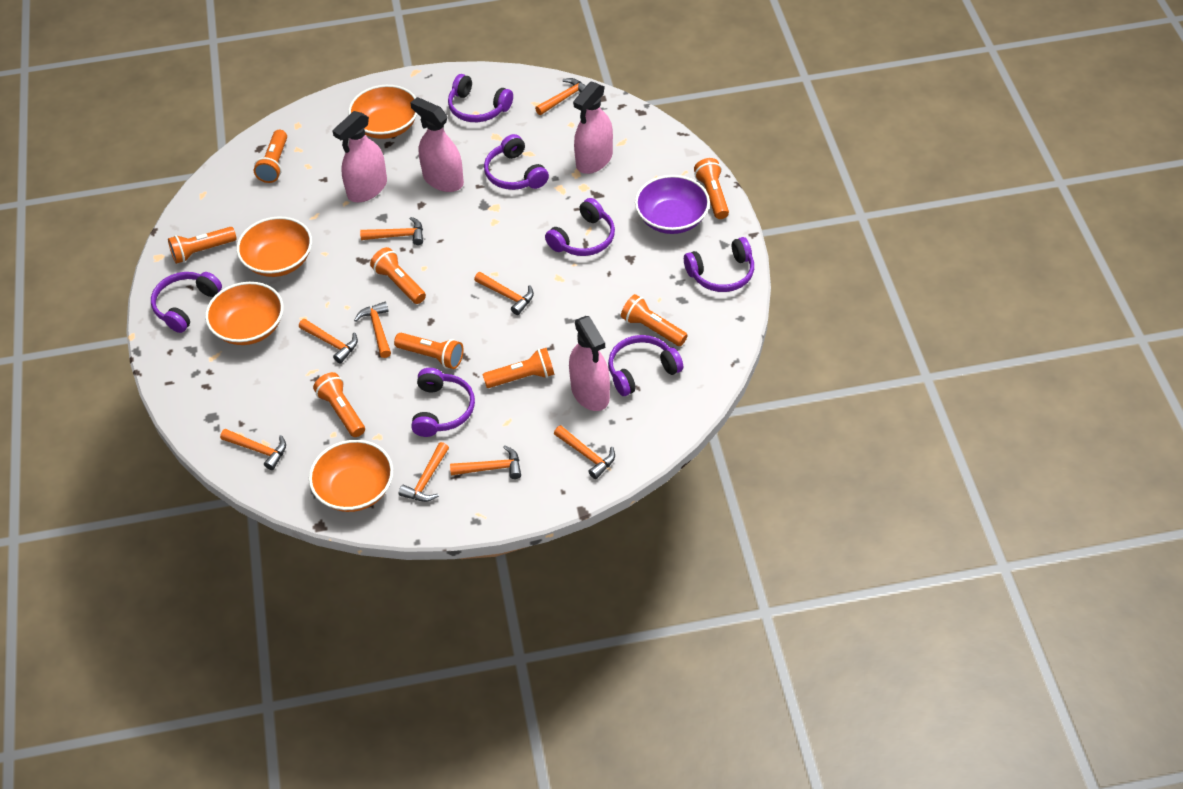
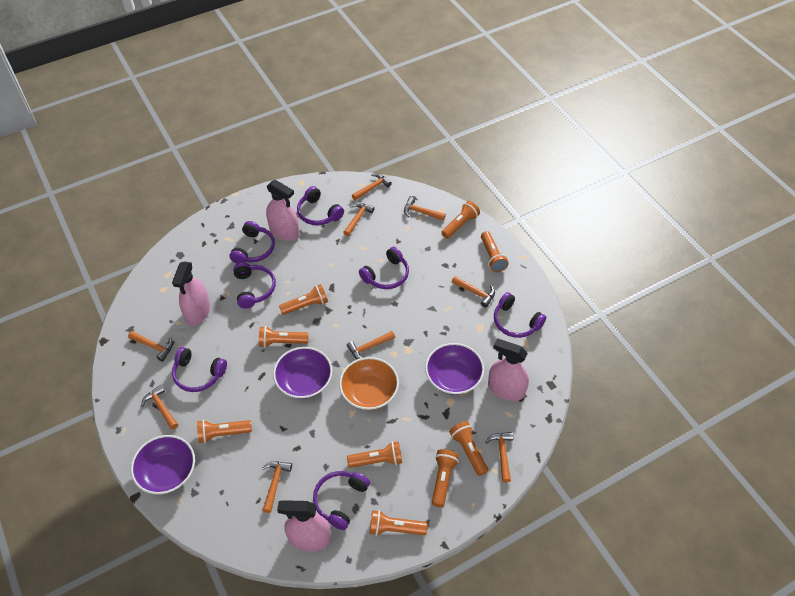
orange bowl: 4 -> 1
orange flashlight: 8 -> 9
purple bowl: 1 -> 3

